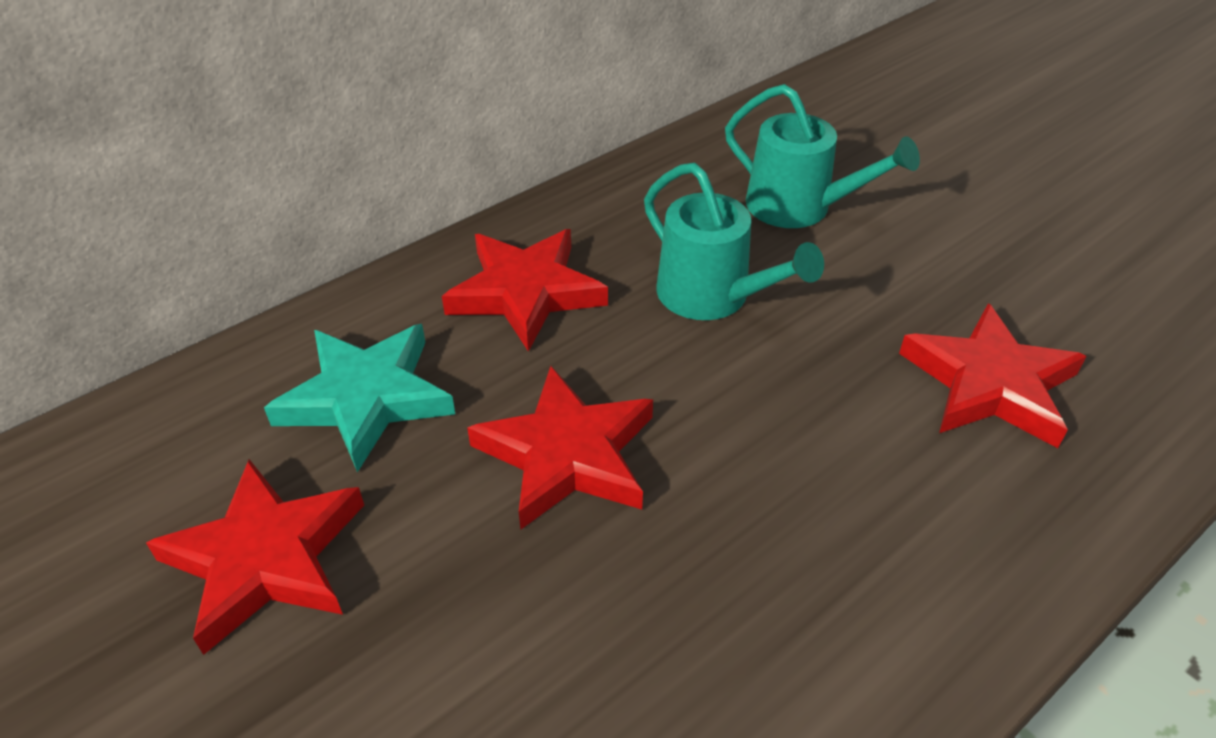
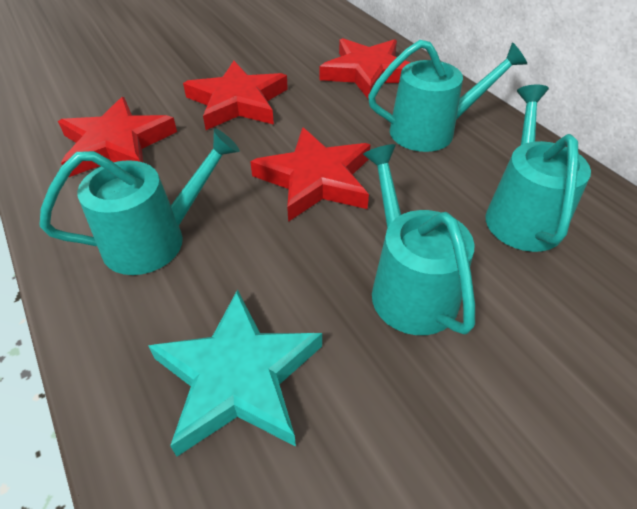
turquoise watering can: 2 -> 4

